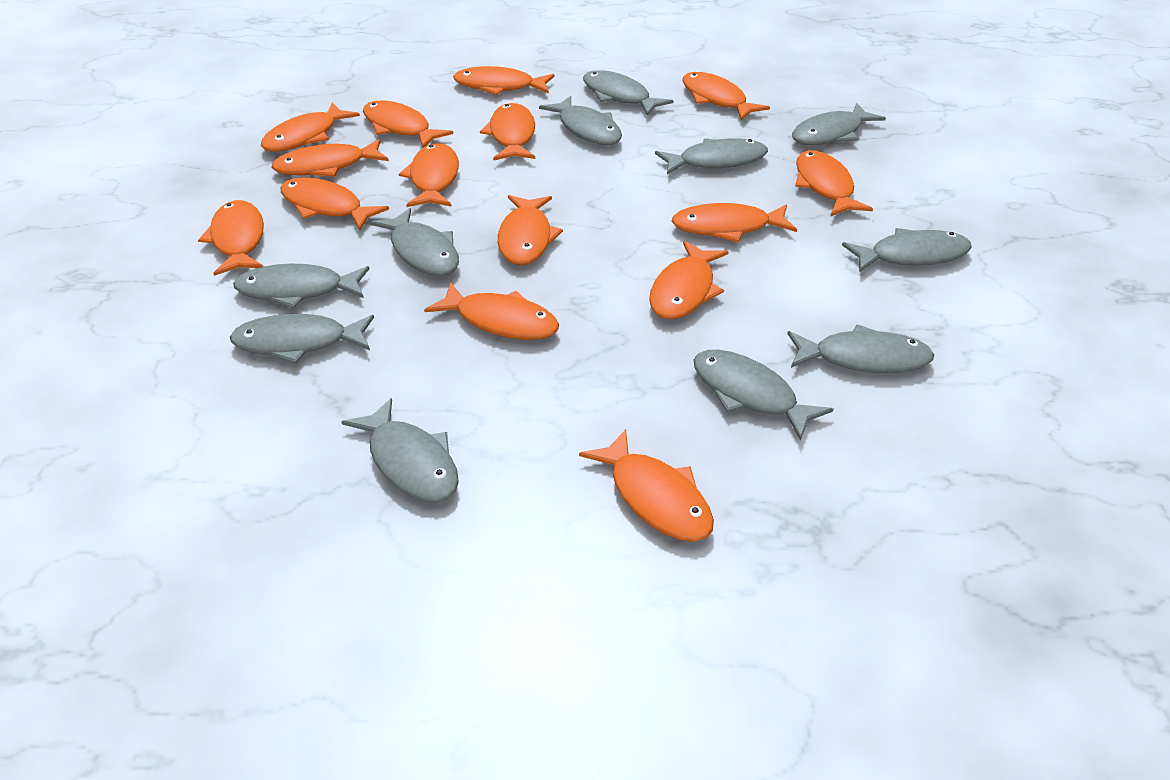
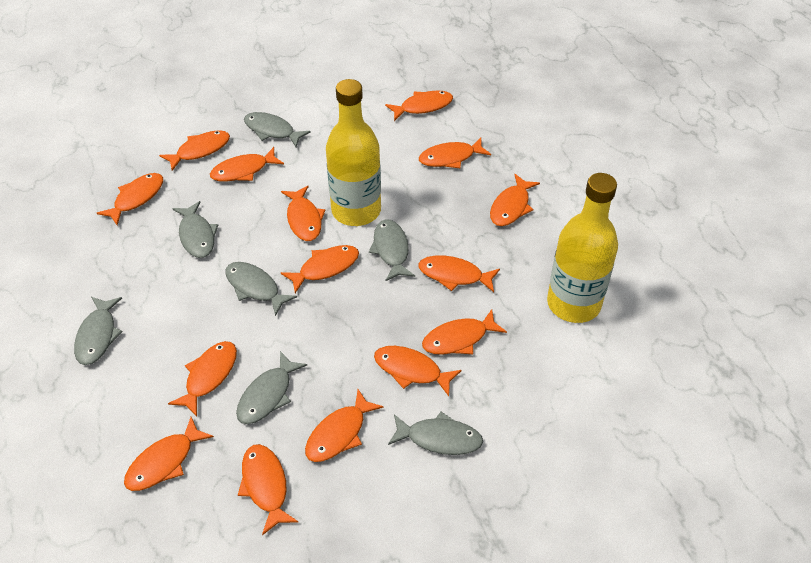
grey fish: 11 -> 7
yellow bottle: 0 -> 2

